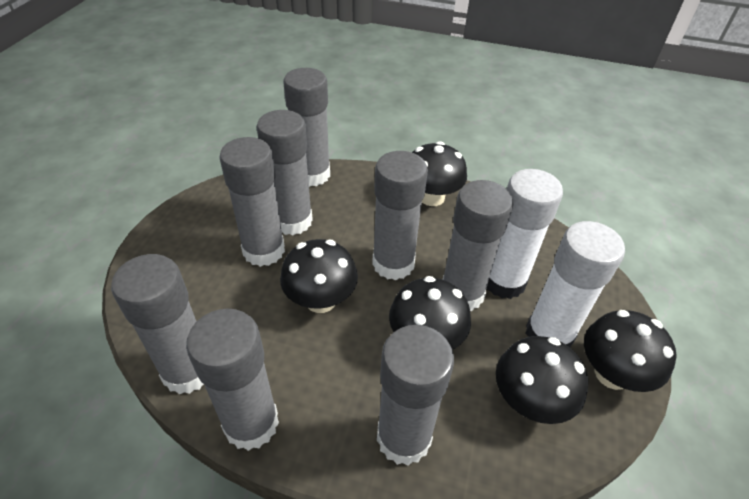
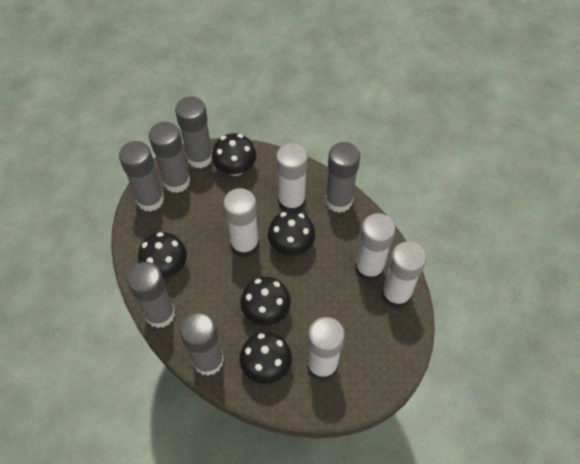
grey glue stick: 8 -> 6
white glue stick: 2 -> 5

